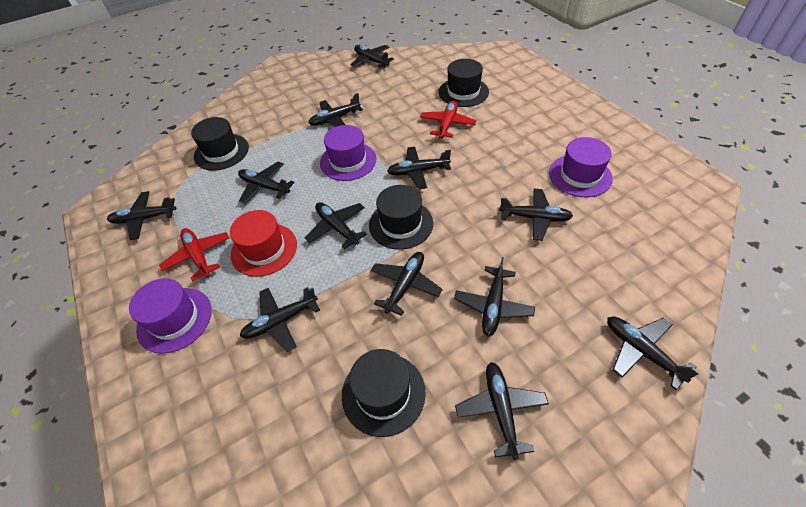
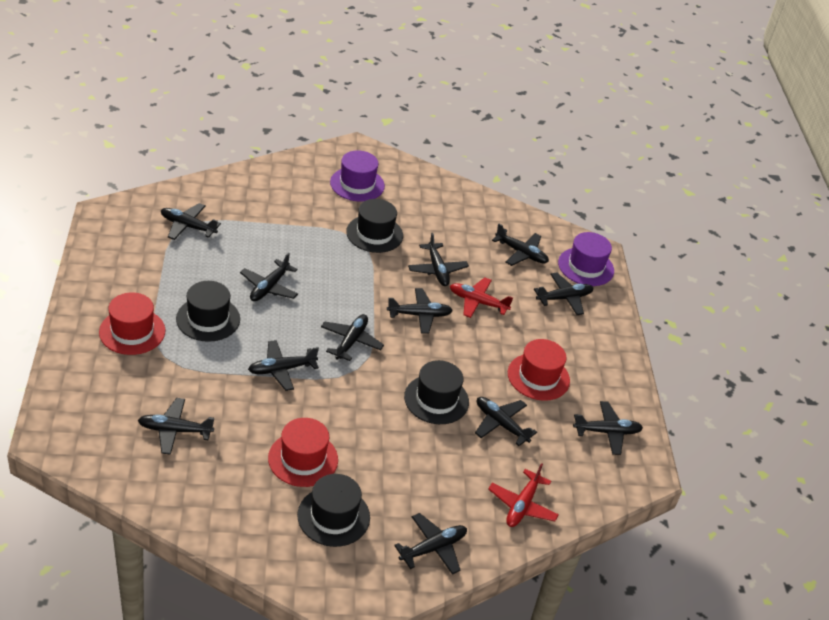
purple hat: 3 -> 2
red hat: 1 -> 3

